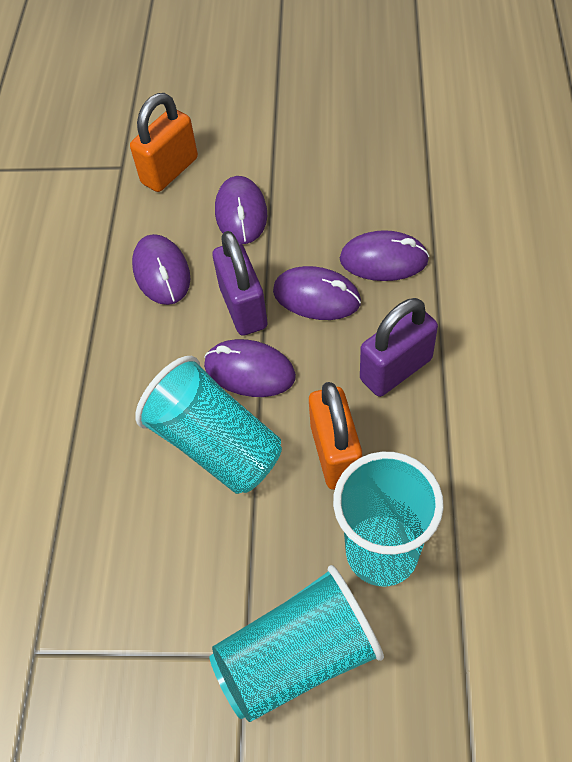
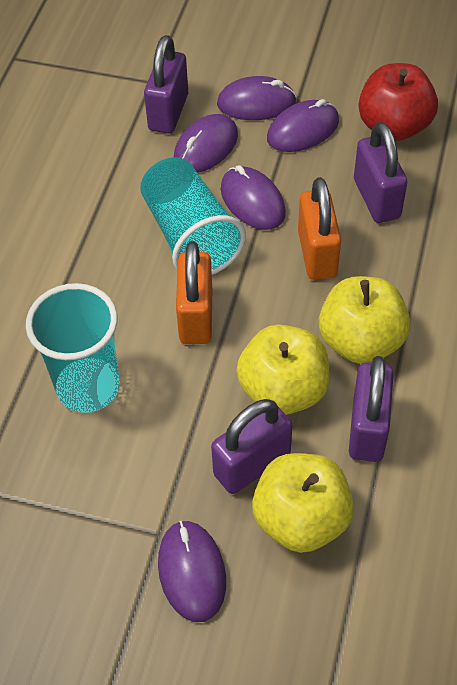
purple padlock: 2 -> 4
red apple: 0 -> 1
turquoise cup: 3 -> 2
yellow apple: 0 -> 3

